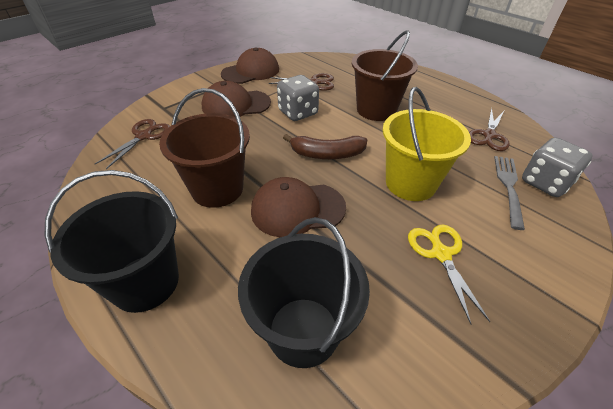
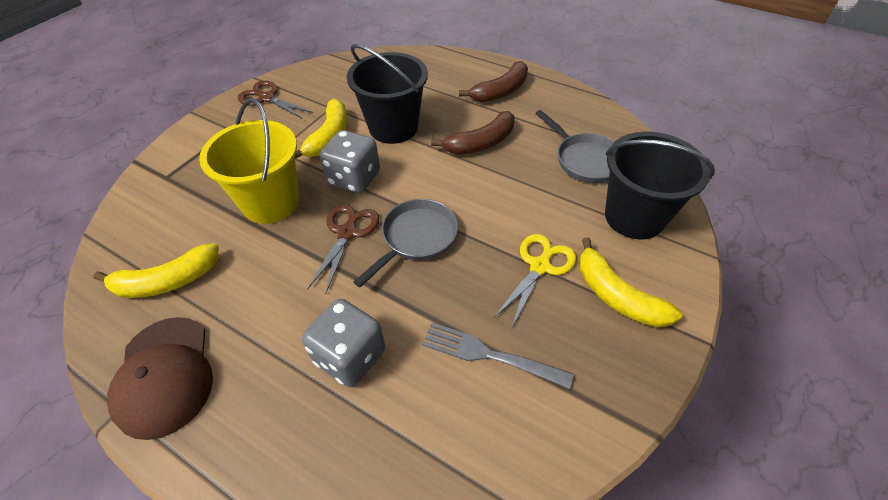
brown banana: 1 -> 2
brown bucket: 2 -> 0
brown cap: 3 -> 1
brown scissors: 3 -> 2
grey pan: 0 -> 2
yellow banana: 0 -> 3

